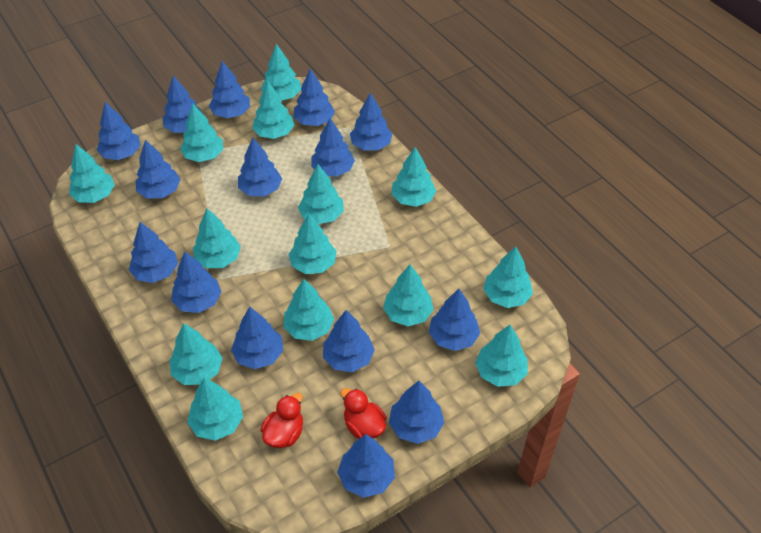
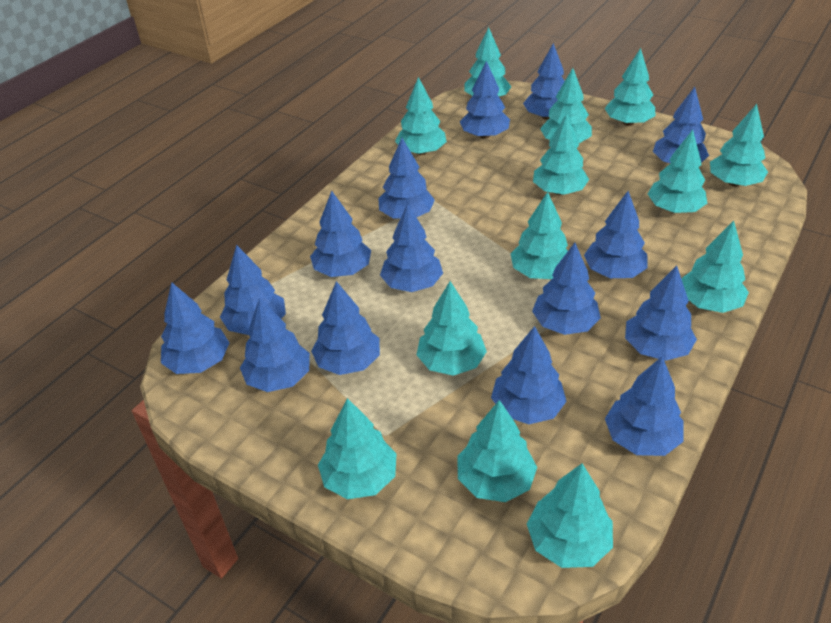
red duck: 2 -> 0
turquoise tree: 14 -> 13

